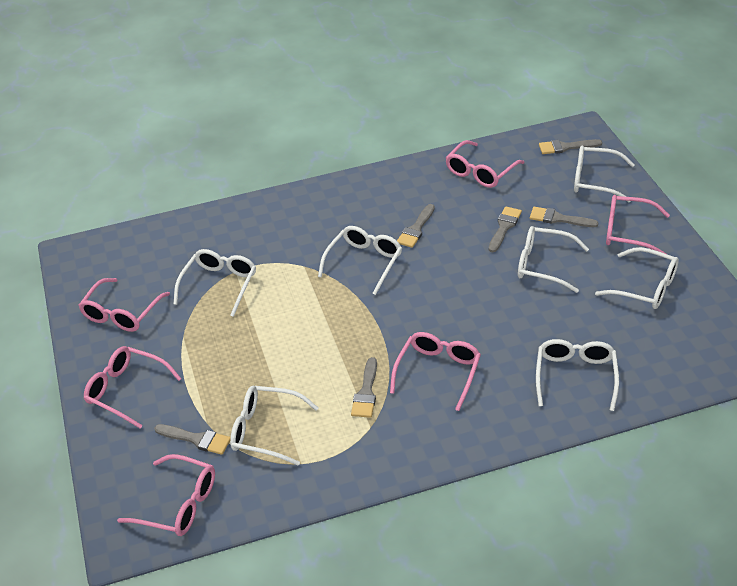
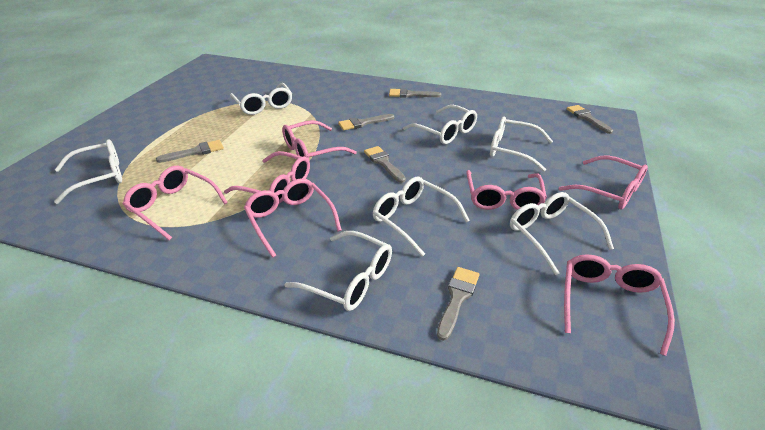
pink glasses: 6 -> 7

